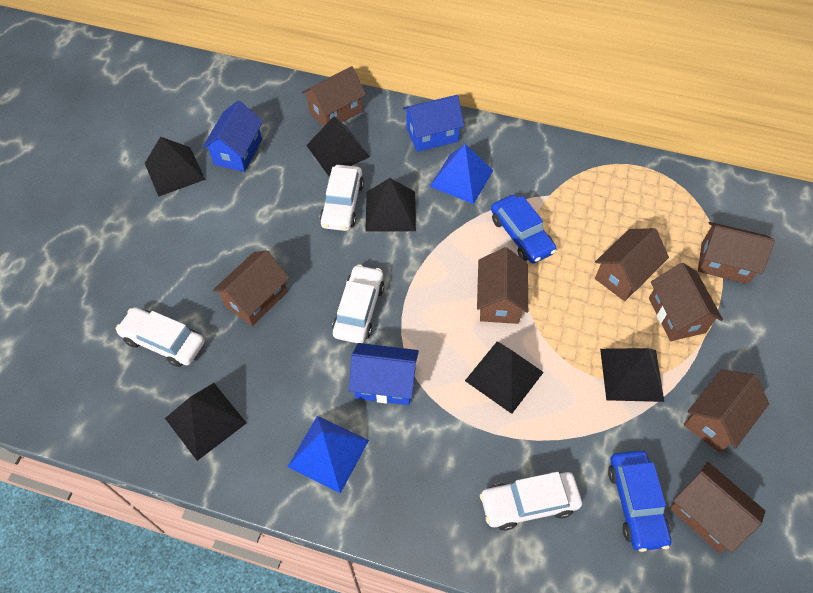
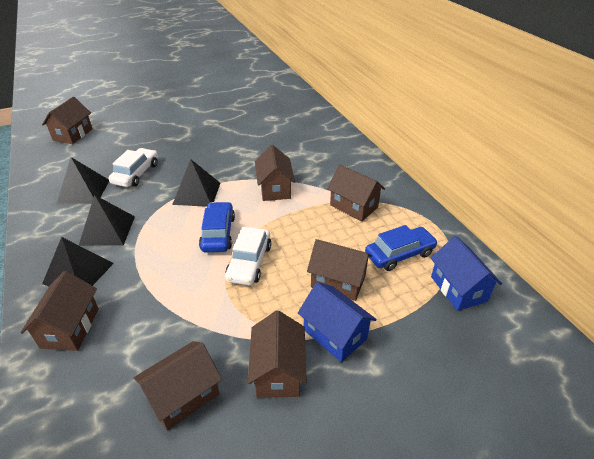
black pyramid: 6 -> 4
blue house: 3 -> 2
blue pyramid: 2 -> 0
brown house: 8 -> 7
white car: 4 -> 2

